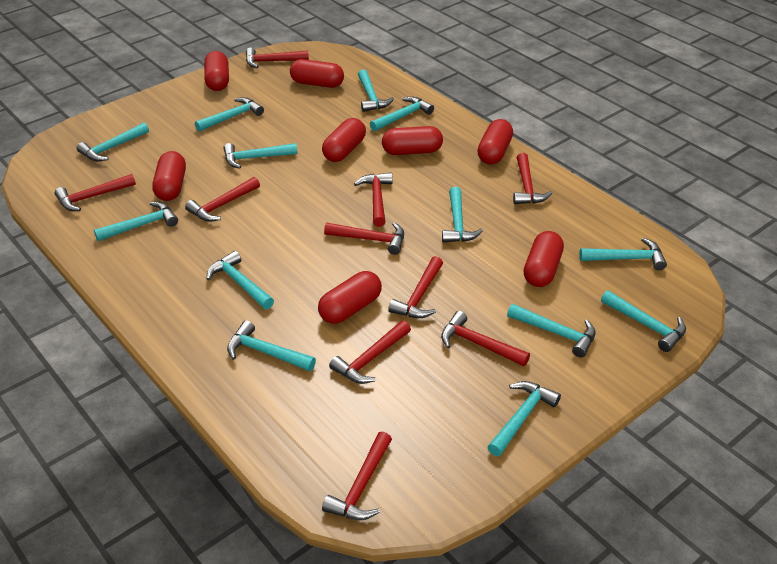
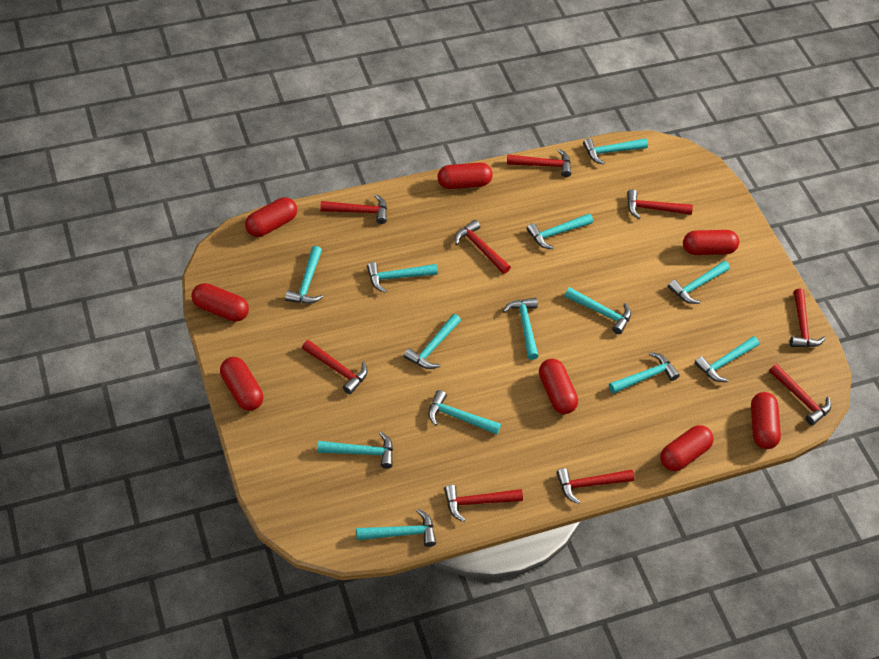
red hammer: 10 -> 9

